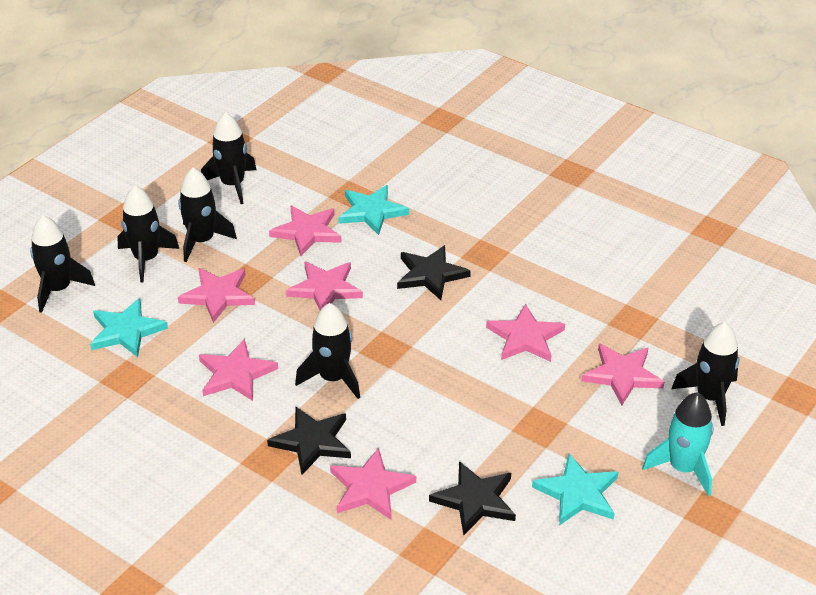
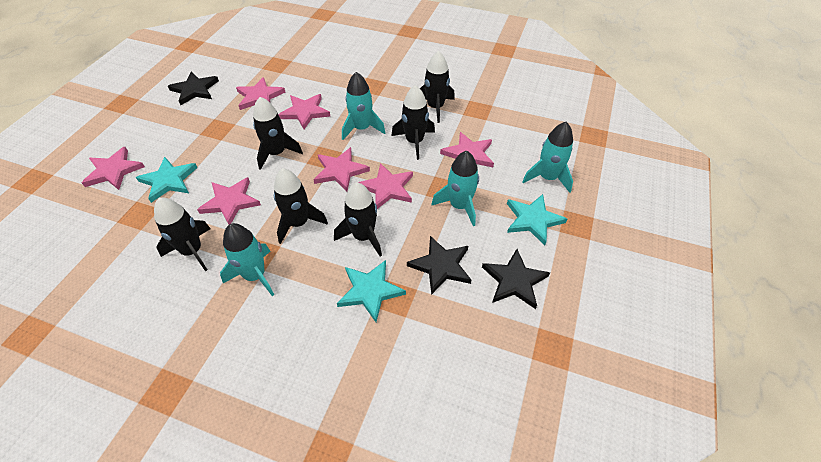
turquoise rocket: 1 -> 4

